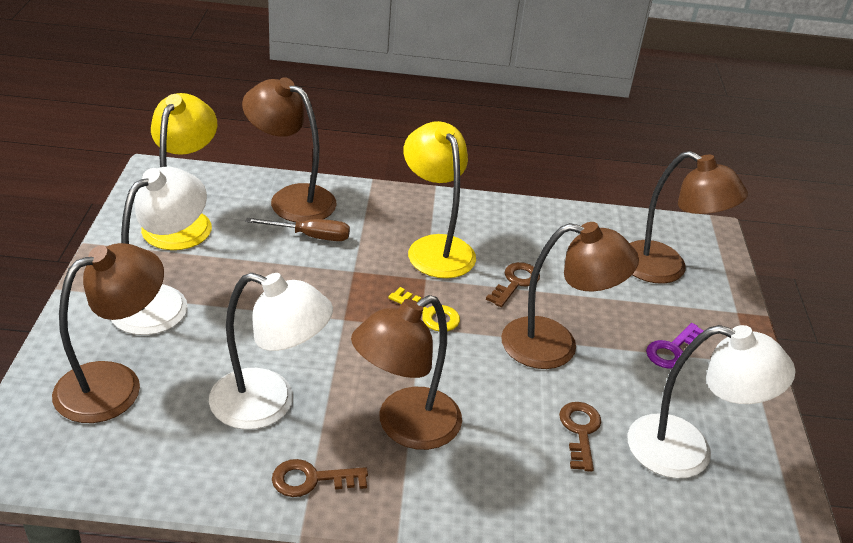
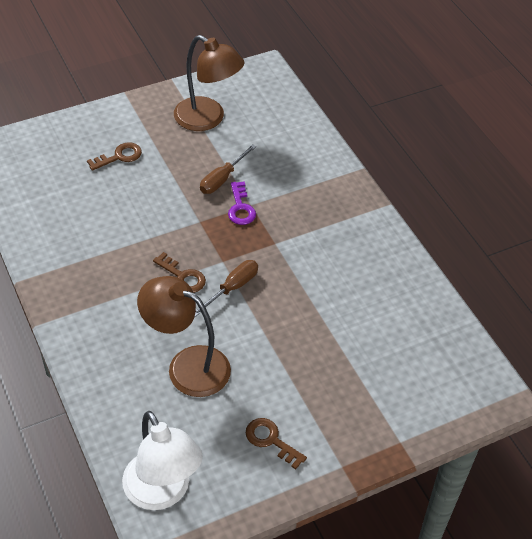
brown lamp: 5 -> 2
brown screwdriver: 1 -> 2
white lamp: 3 -> 1
yellow key: 1 -> 0
yellow lamp: 2 -> 0

